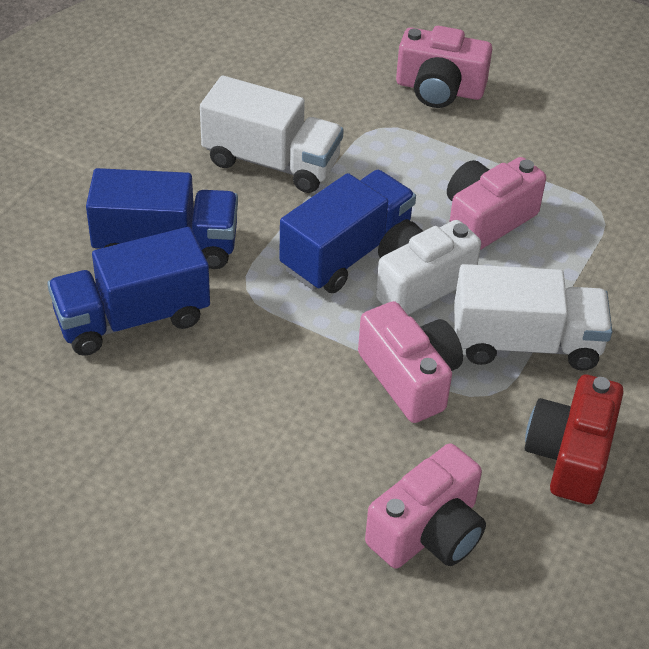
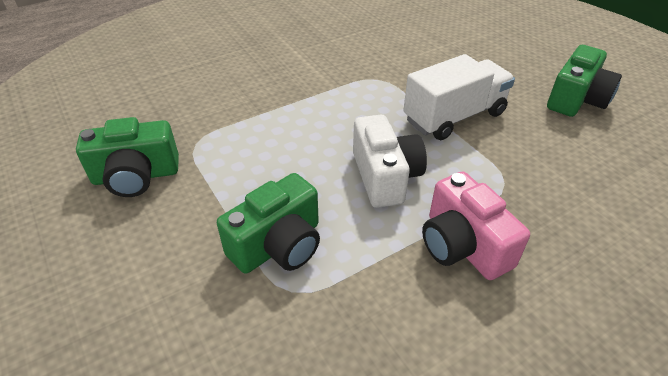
blue truck: 3 -> 0
green camera: 0 -> 3
pink camera: 4 -> 1
red camera: 1 -> 0
white truck: 2 -> 1

